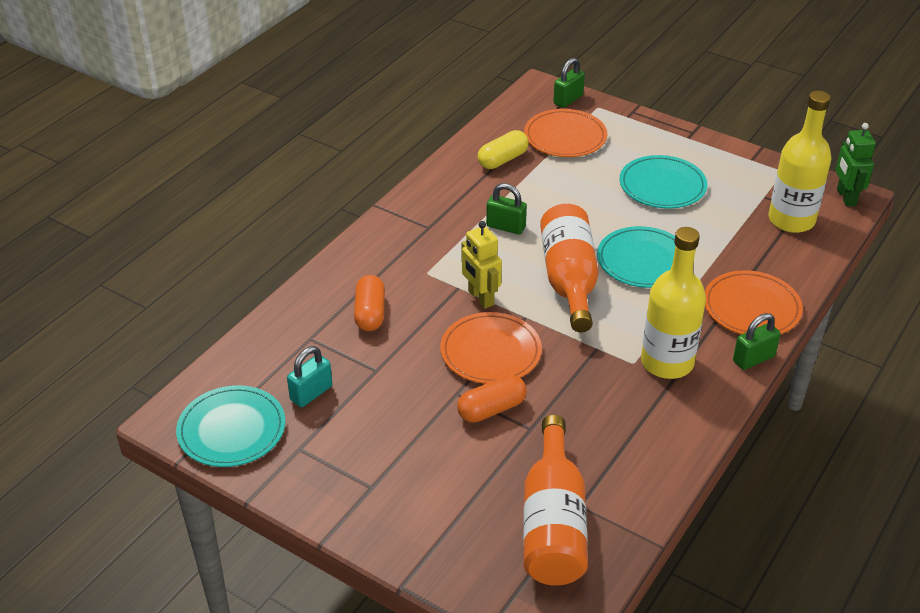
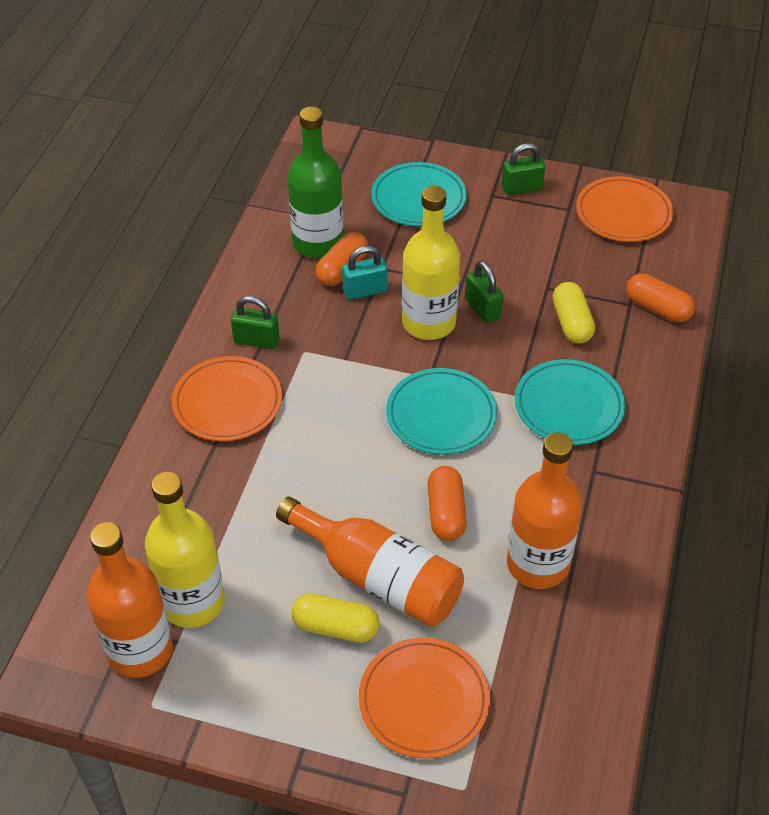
green bottle: 0 -> 1
green robot: 1 -> 0
orange bottle: 2 -> 3
orange capsule: 2 -> 3
yellow capsule: 1 -> 2
yellow robot: 1 -> 0

